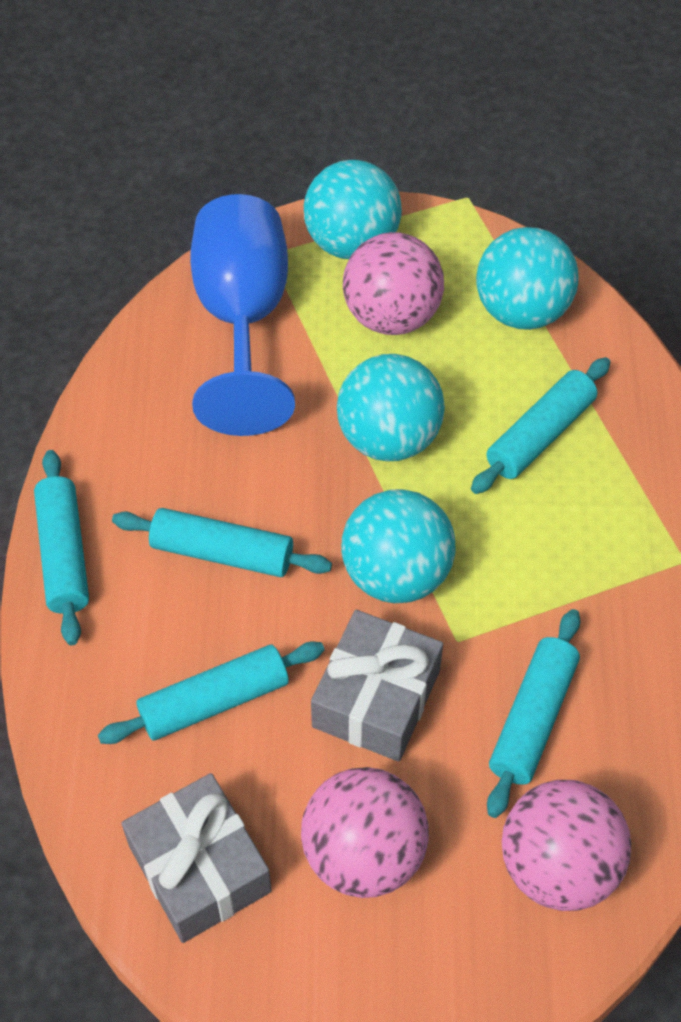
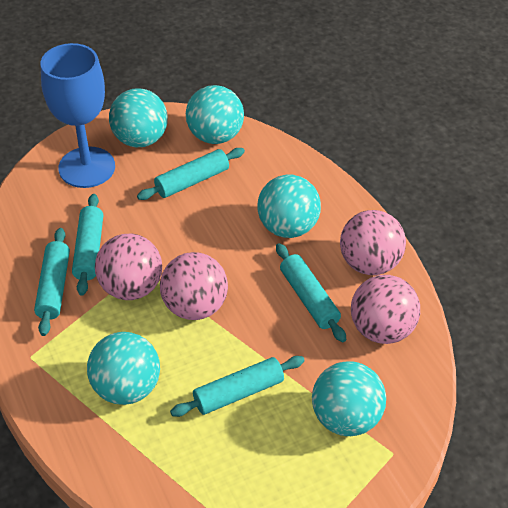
grey gift: 2 -> 0
pink ball: 3 -> 4
turquoise ball: 4 -> 5

